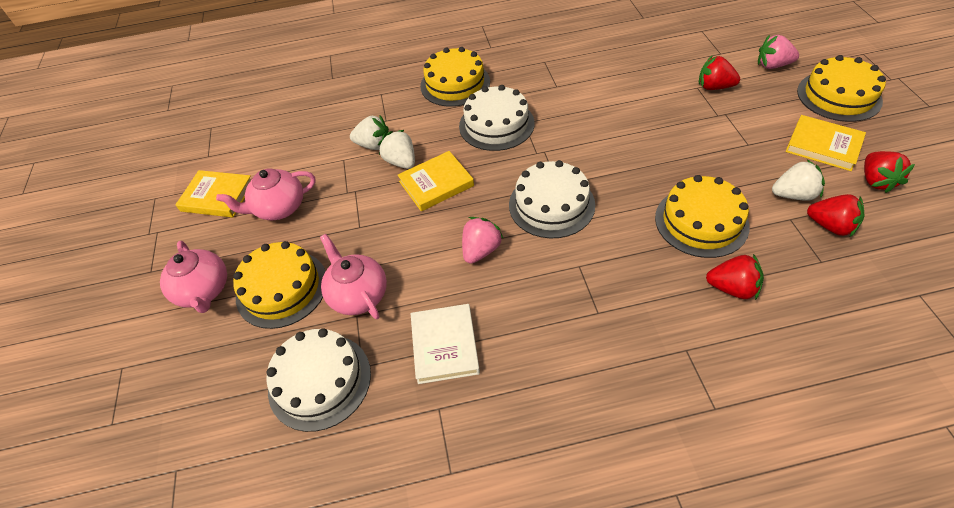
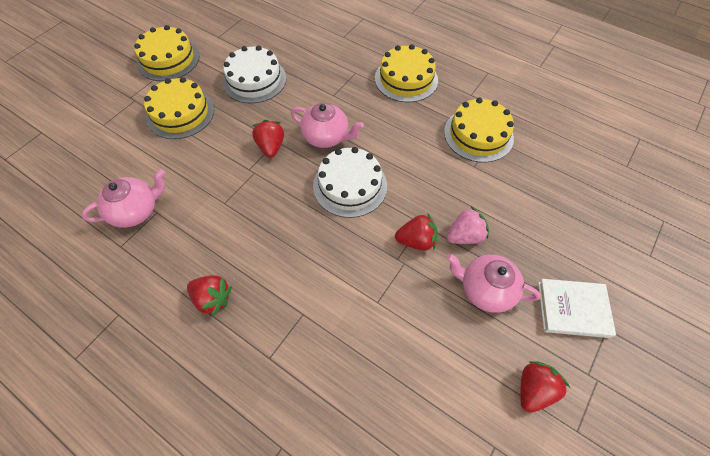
pink strawberry: 2 -> 1
white cake: 3 -> 2
white strawberry: 3 -> 0
yellow book: 3 -> 0

